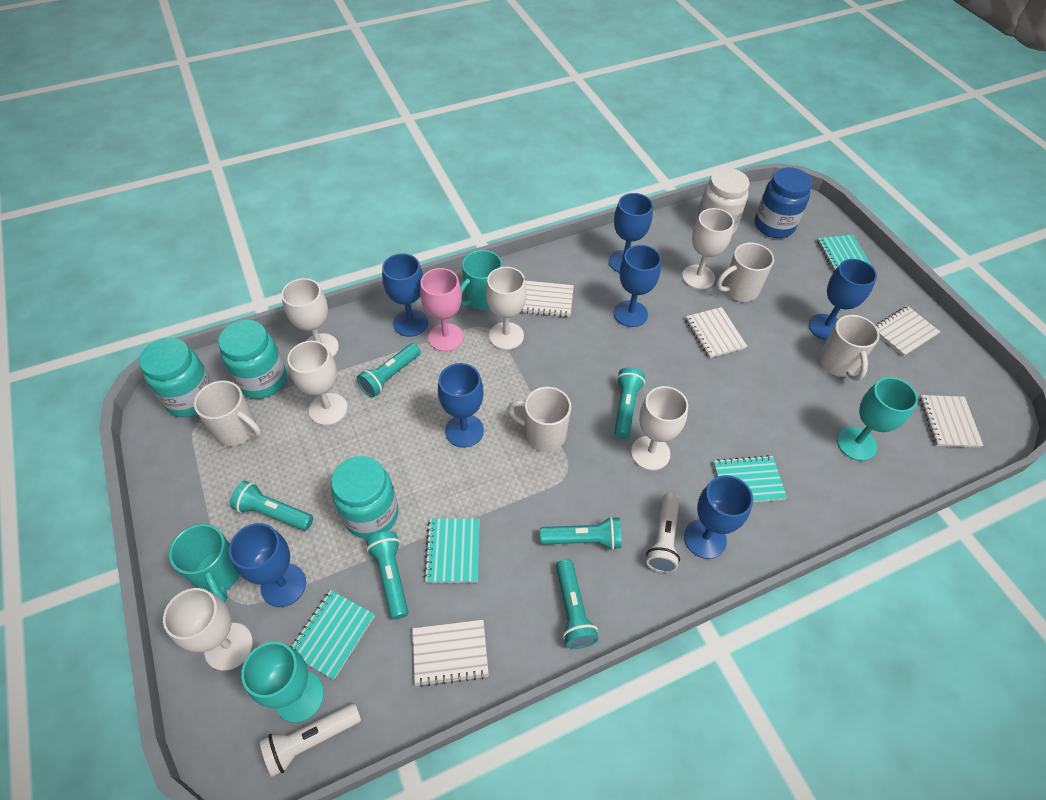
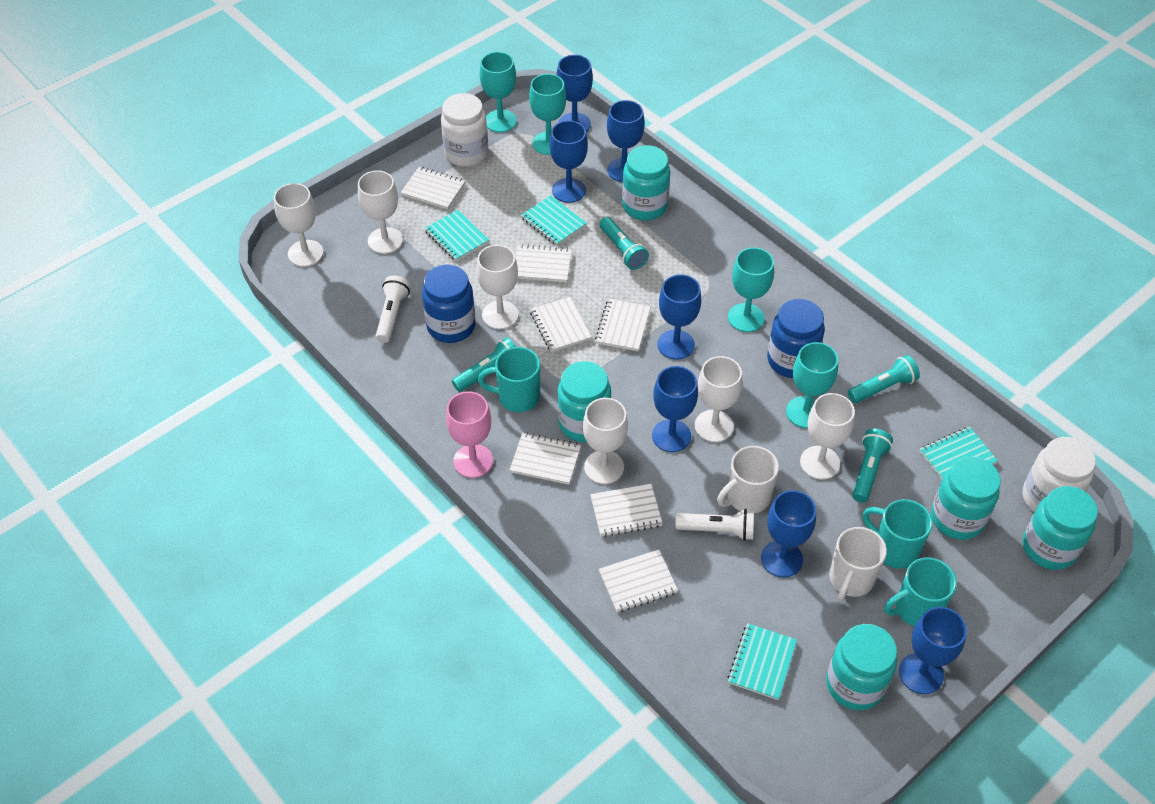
blue jar: 1 -> 2
turquoise flashlight: 6 -> 4
turquoise goblet: 2 -> 4
turquoise jar: 3 -> 5
turquoise mug: 2 -> 3
white jar: 1 -> 2
white mug: 4 -> 2
white notebook: 5 -> 7

